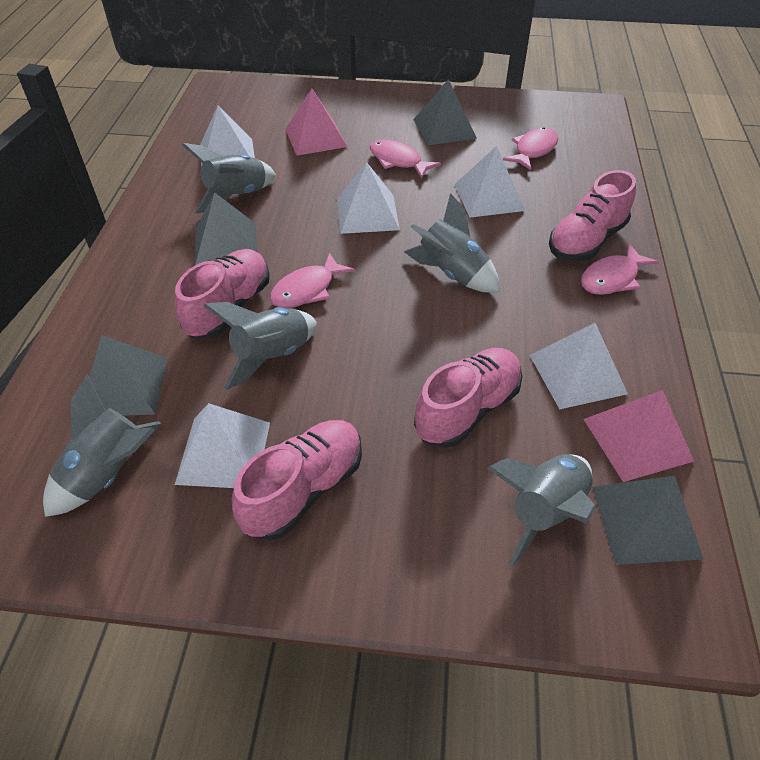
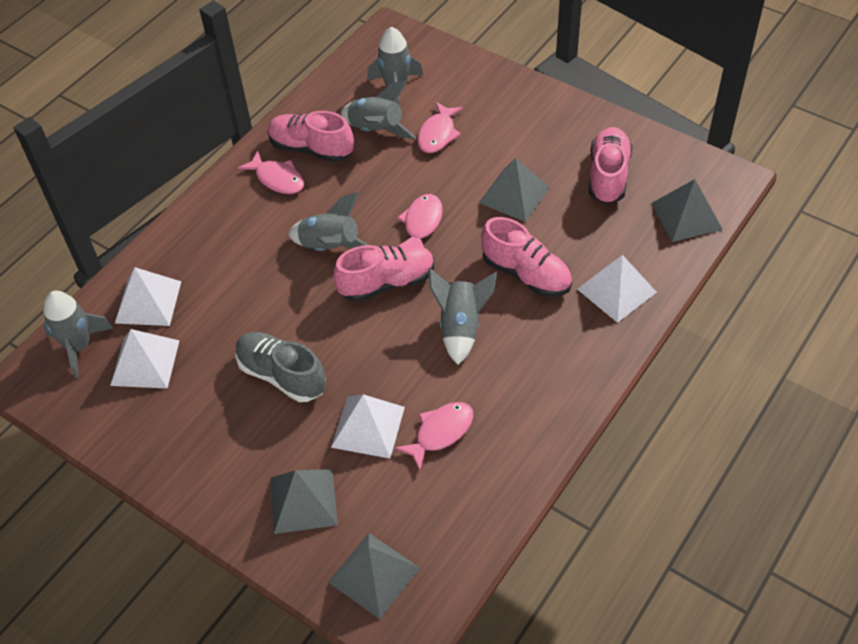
grey shoe: 0 -> 1
pink pyramid: 2 -> 0
white pyramid: 5 -> 4

